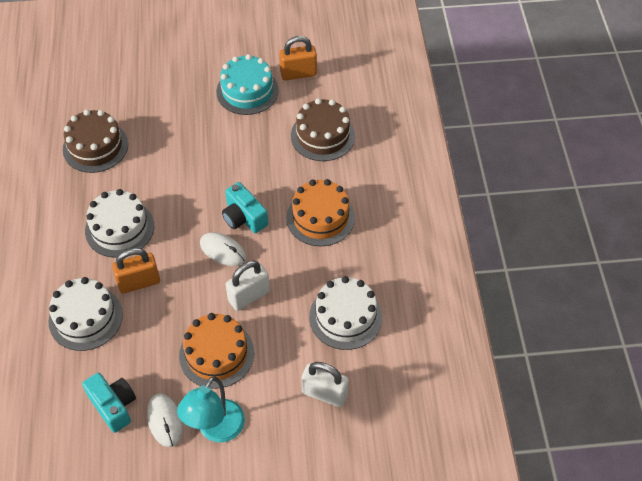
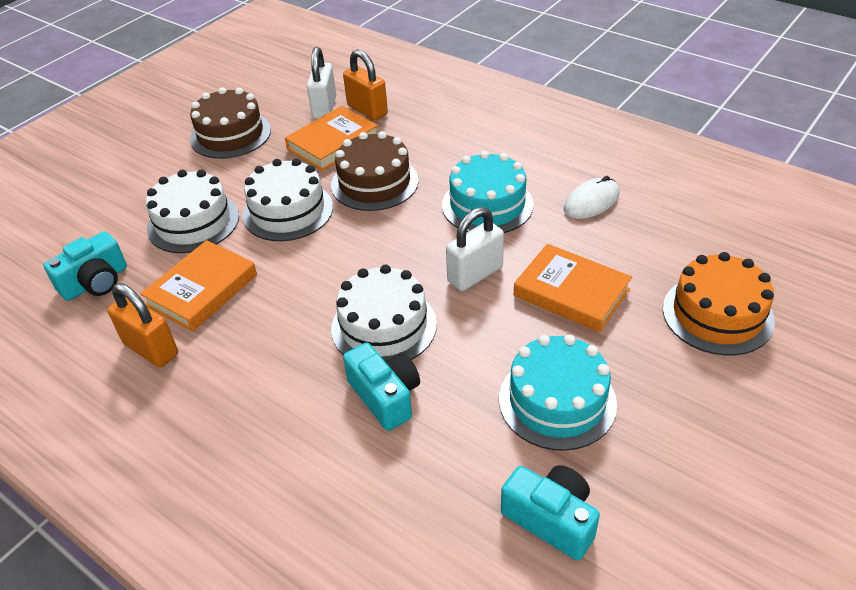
orange book: 0 -> 3
orange cake: 2 -> 1
turquoise cake: 1 -> 2
turquoise camera: 2 -> 3
turquoise lamp: 1 -> 0
white mouse: 2 -> 1

